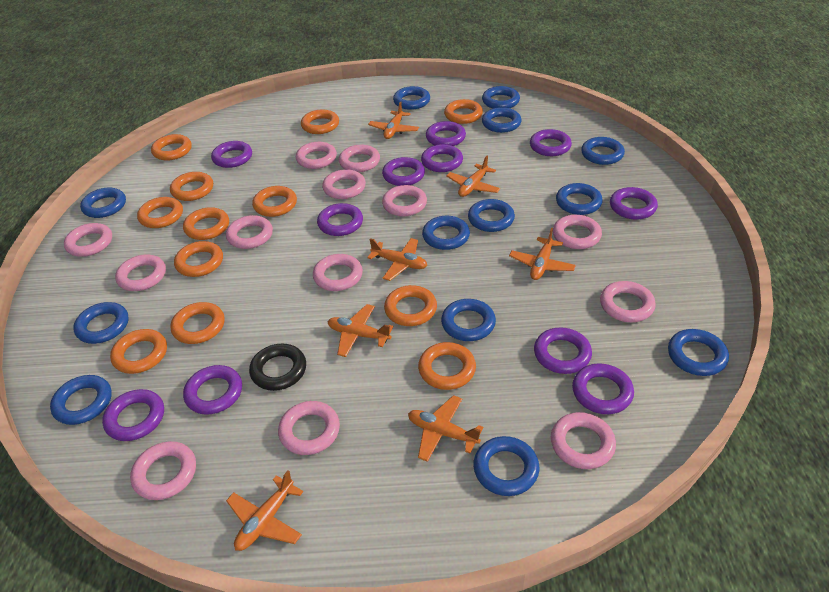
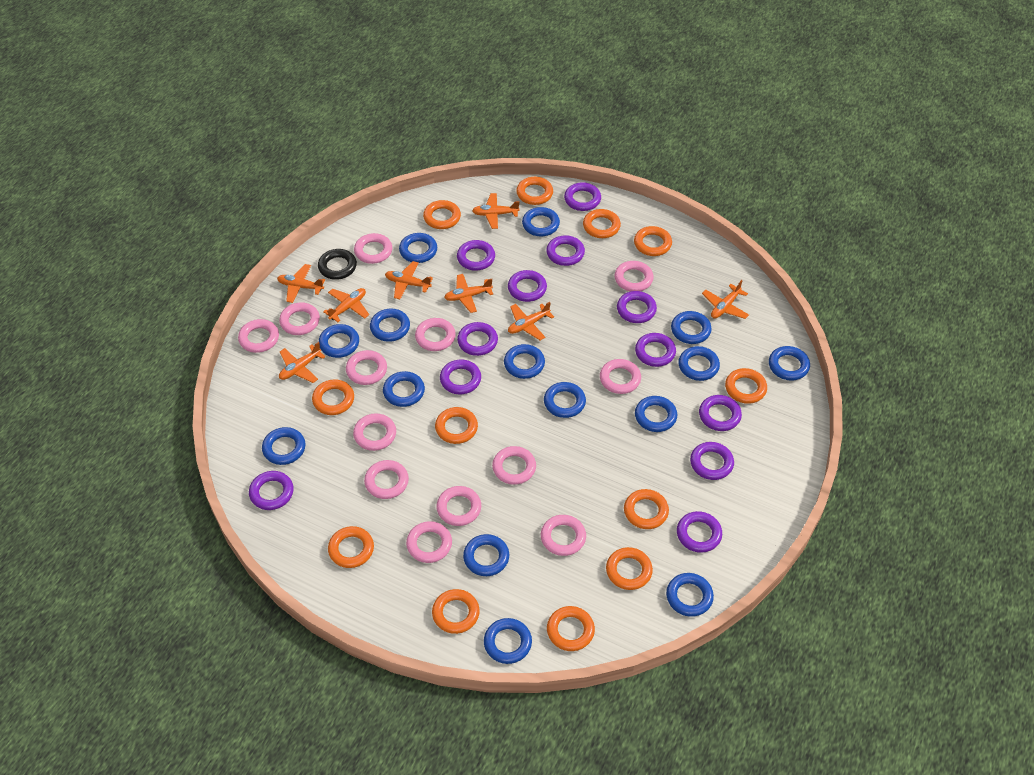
blue ring: 13 -> 15
orange plane: 7 -> 8
purple ring: 11 -> 12

